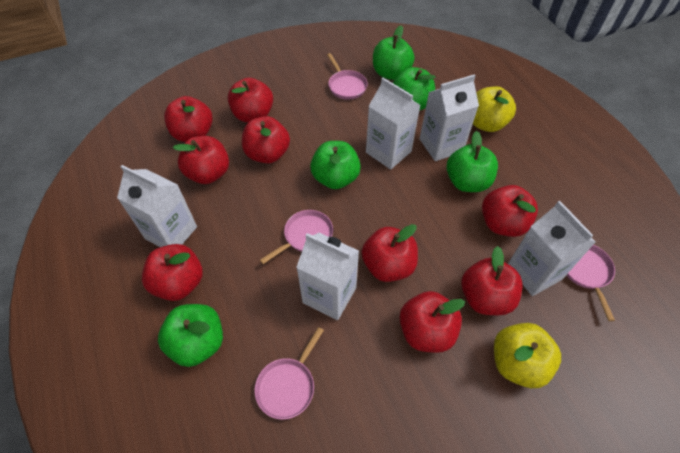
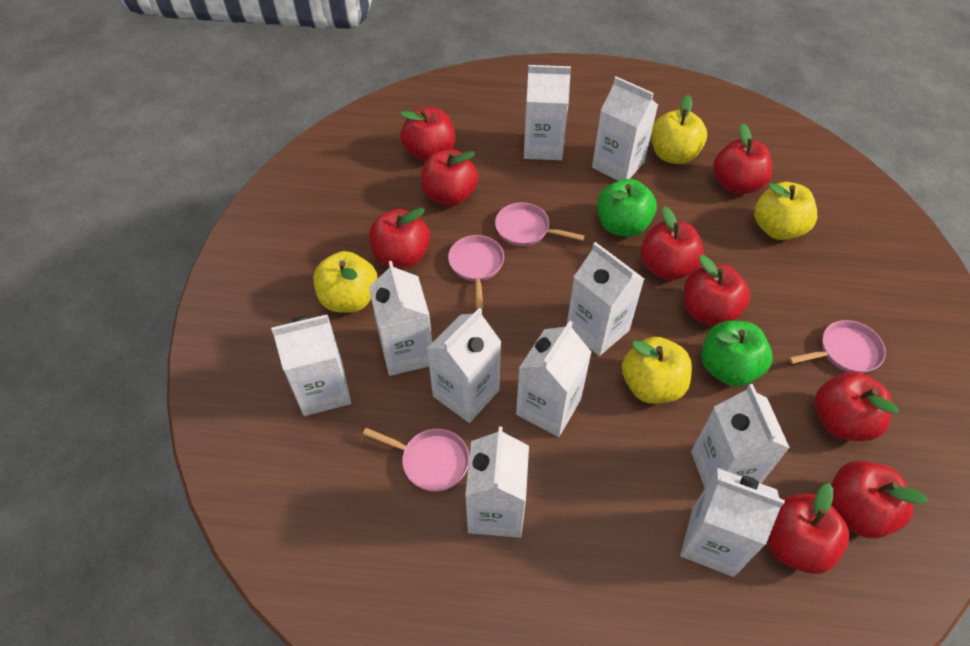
green apple: 5 -> 2
white carton: 5 -> 10
yellow apple: 2 -> 4

